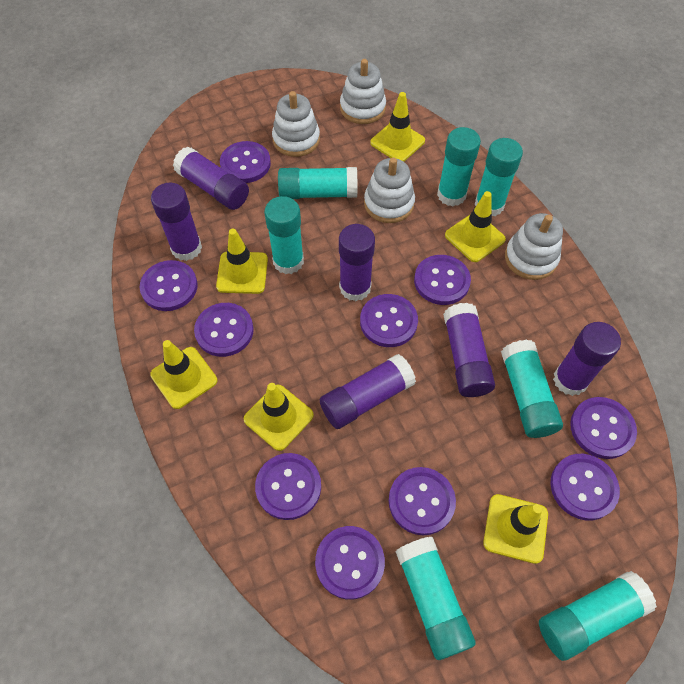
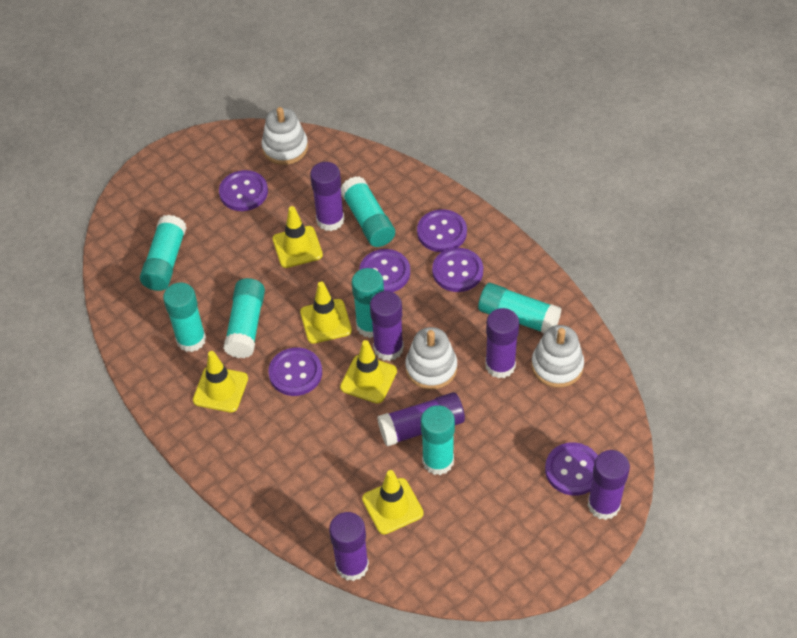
purple button: 10 -> 6
white stacking toy: 4 -> 3
yellow traffic cone: 6 -> 5

